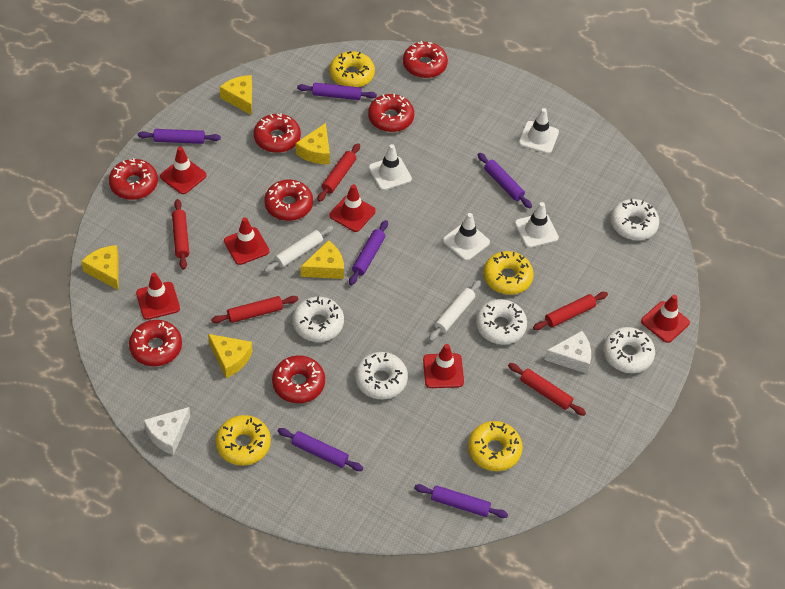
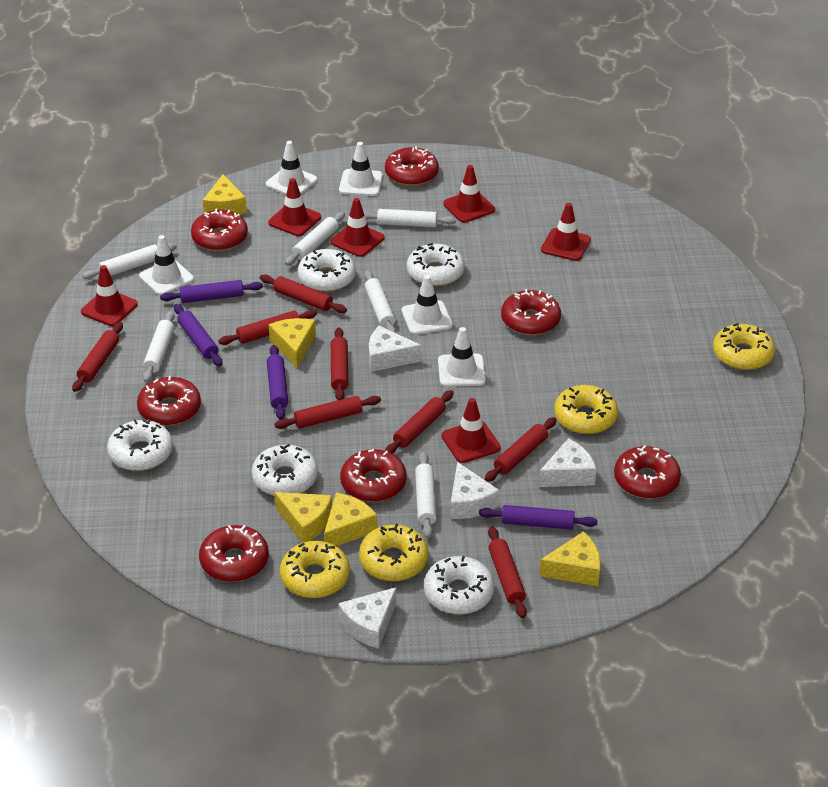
purple rolling pin: 6 -> 4
red rolling pin: 5 -> 8
white cheese: 2 -> 4
white rolling pin: 2 -> 6
white traffic cone: 4 -> 5

